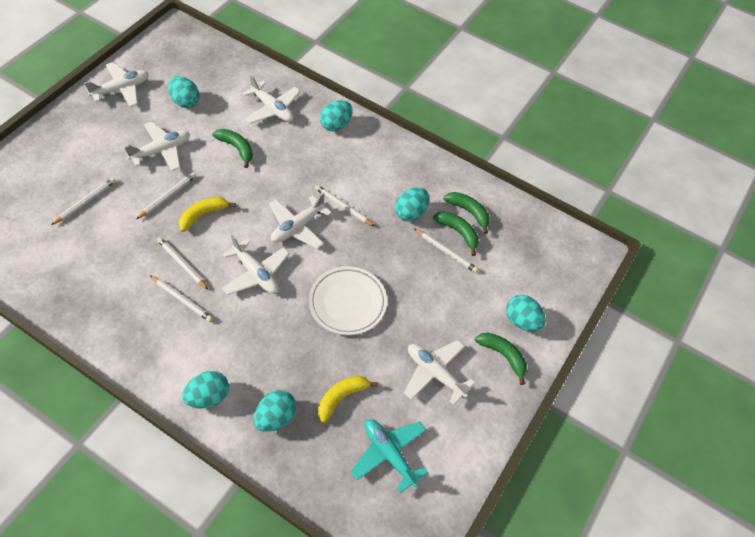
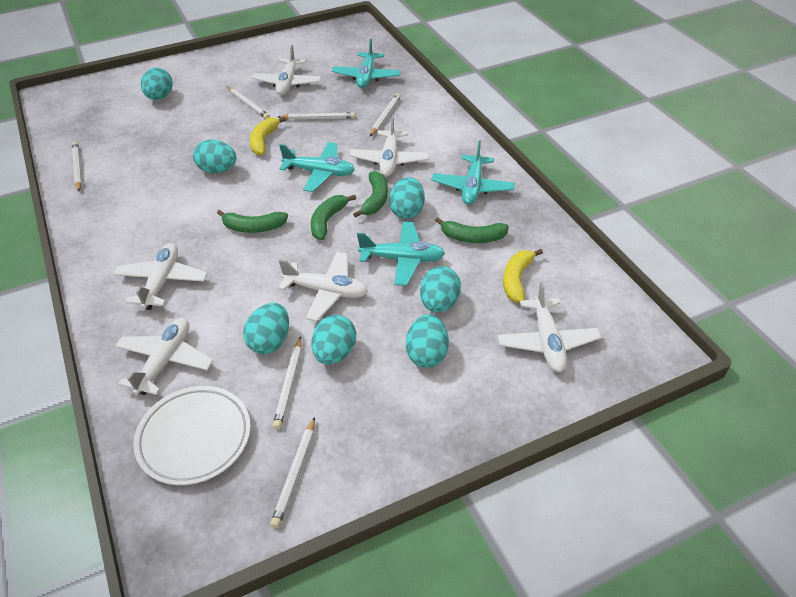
turquoise egg: 6 -> 7
turquoise plane: 1 -> 4

